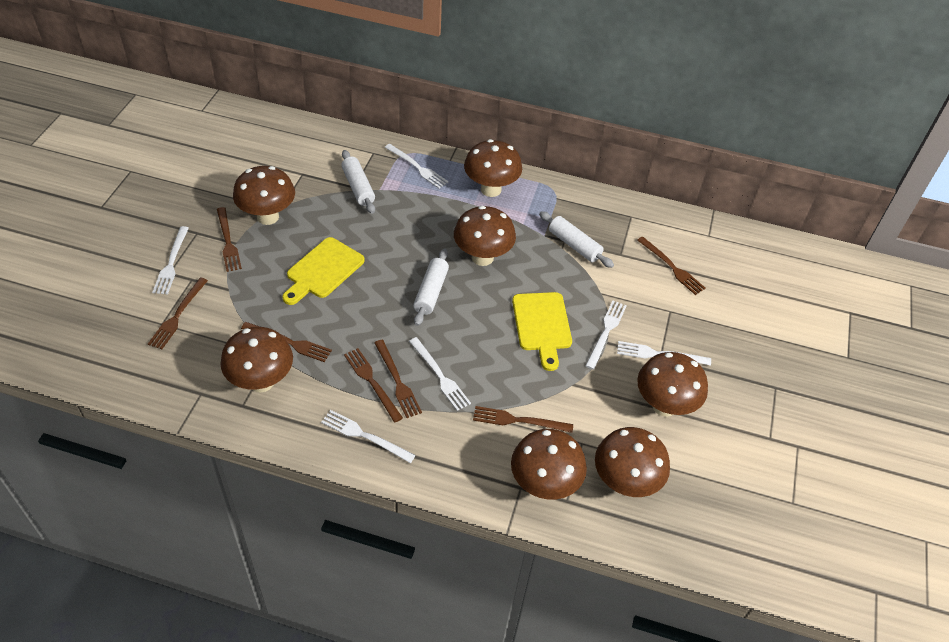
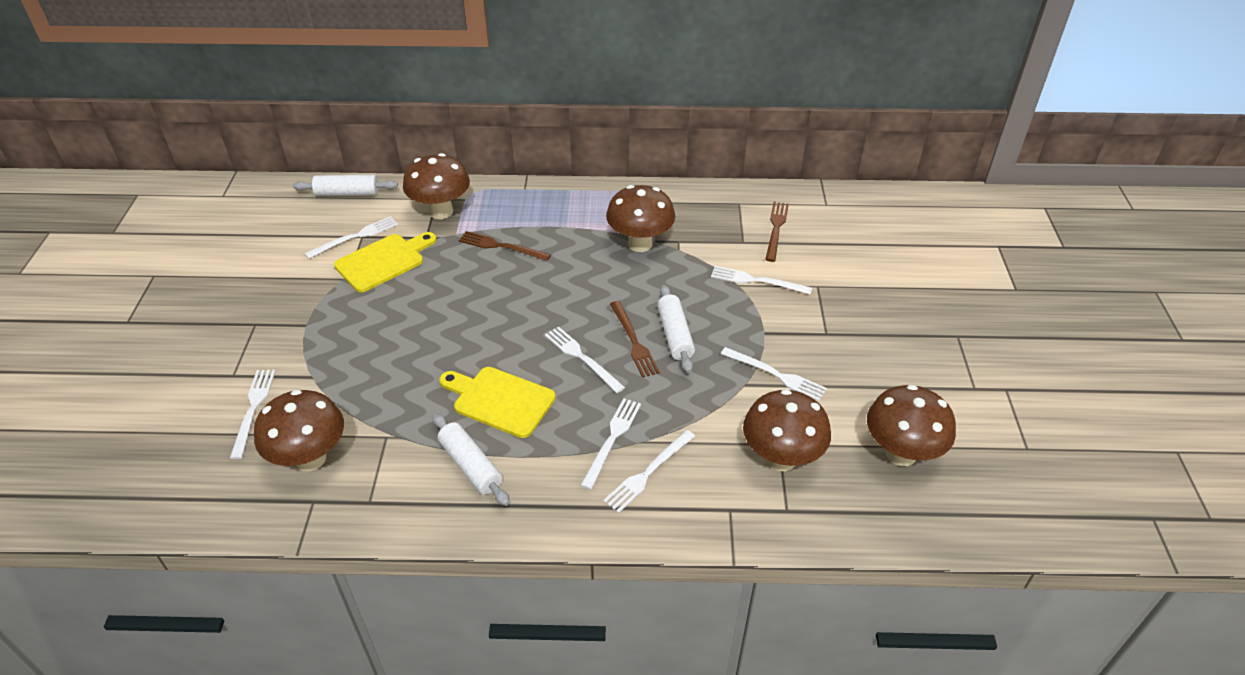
brown fork: 7 -> 3
brown mushroom: 7 -> 5
white fork: 6 -> 7

